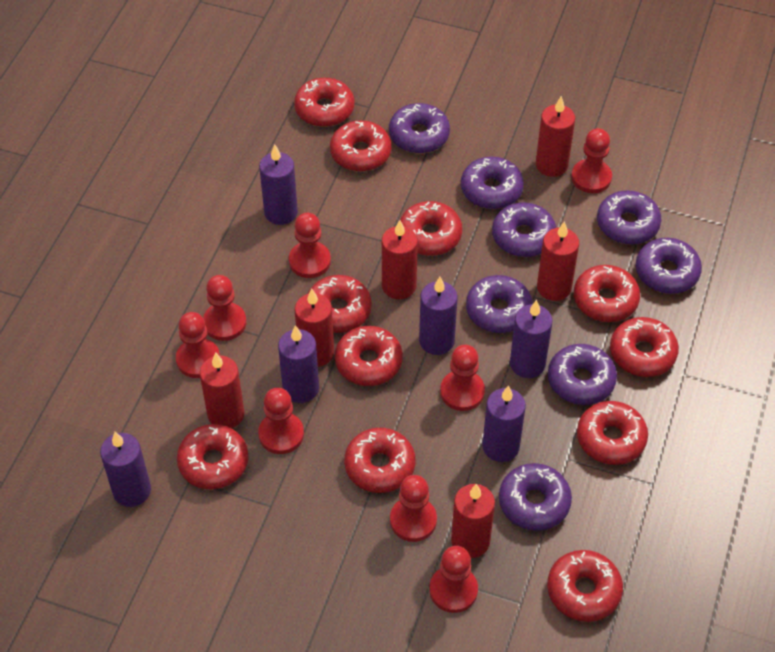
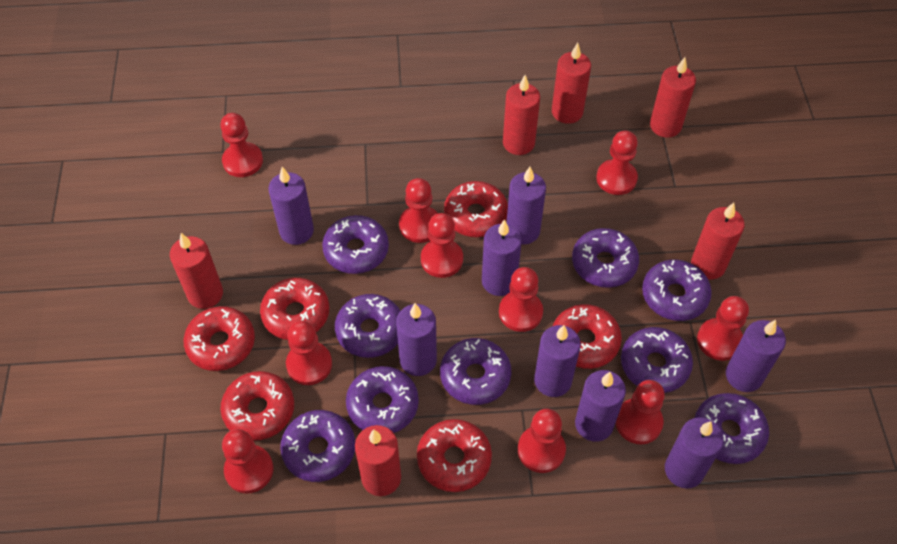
purple candle: 6 -> 8
purple donut: 8 -> 9
red donut: 11 -> 6
red pawn: 8 -> 10

